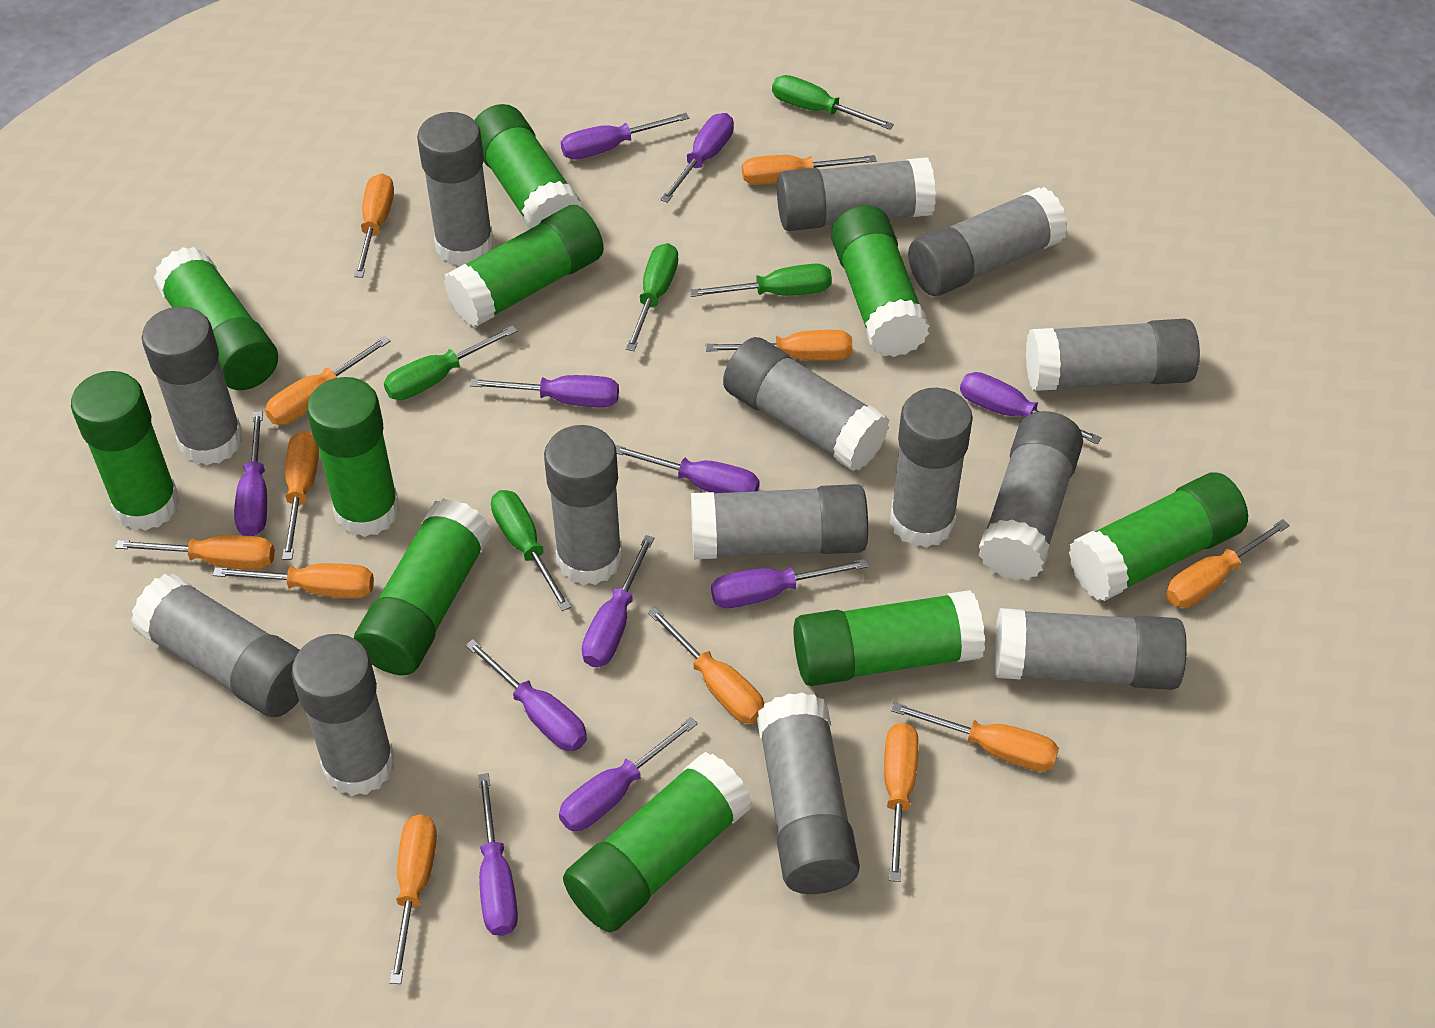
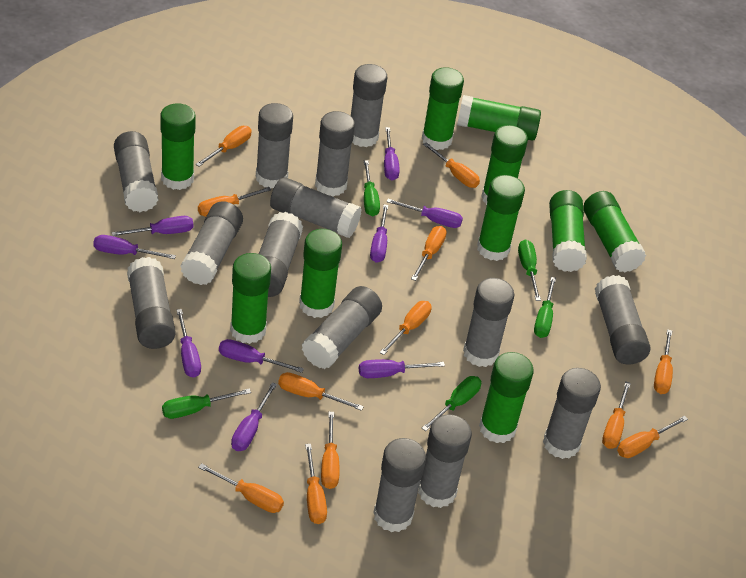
purple screwdriver: 11 -> 9

